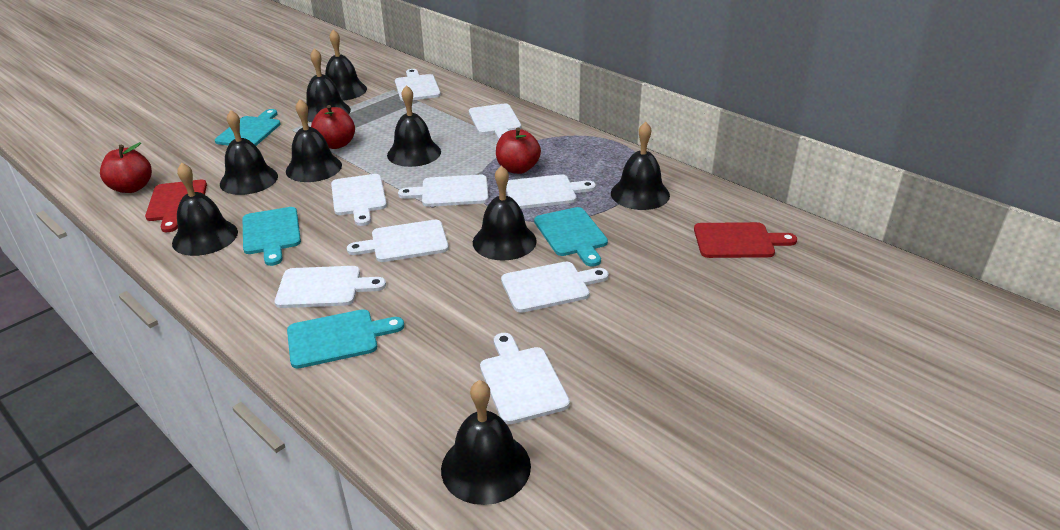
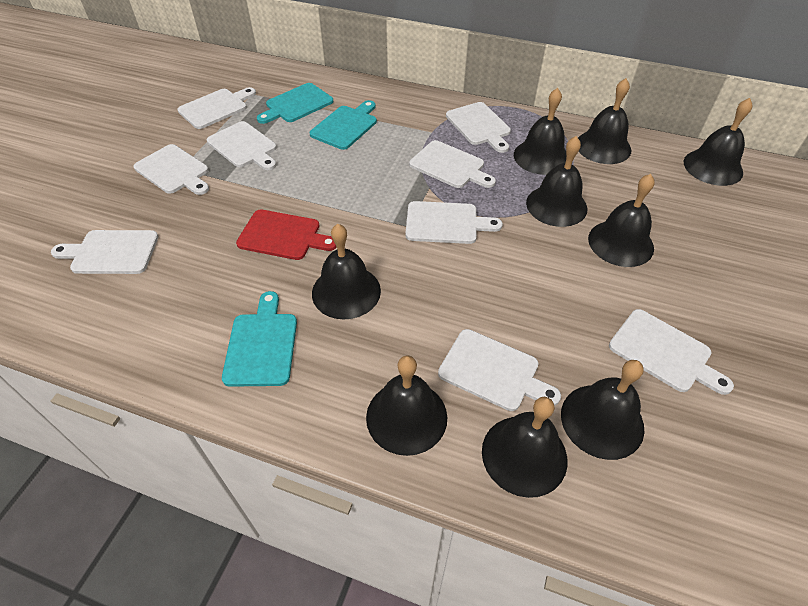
red apple: 3 -> 0
red cutting board: 2 -> 1
turquoise cutting board: 4 -> 3

